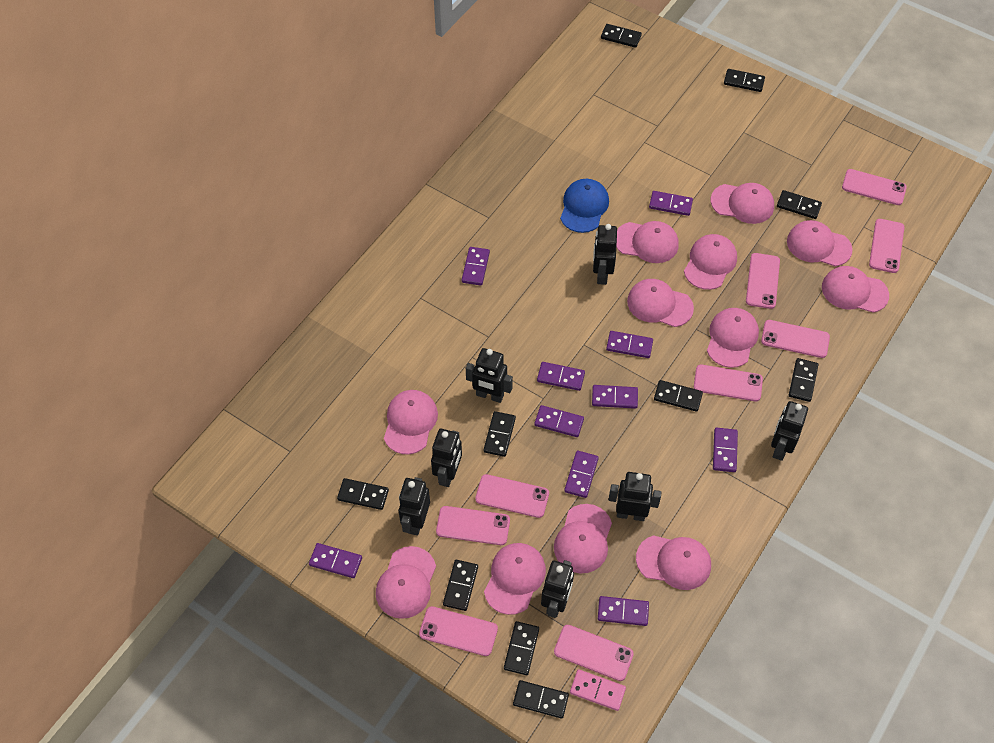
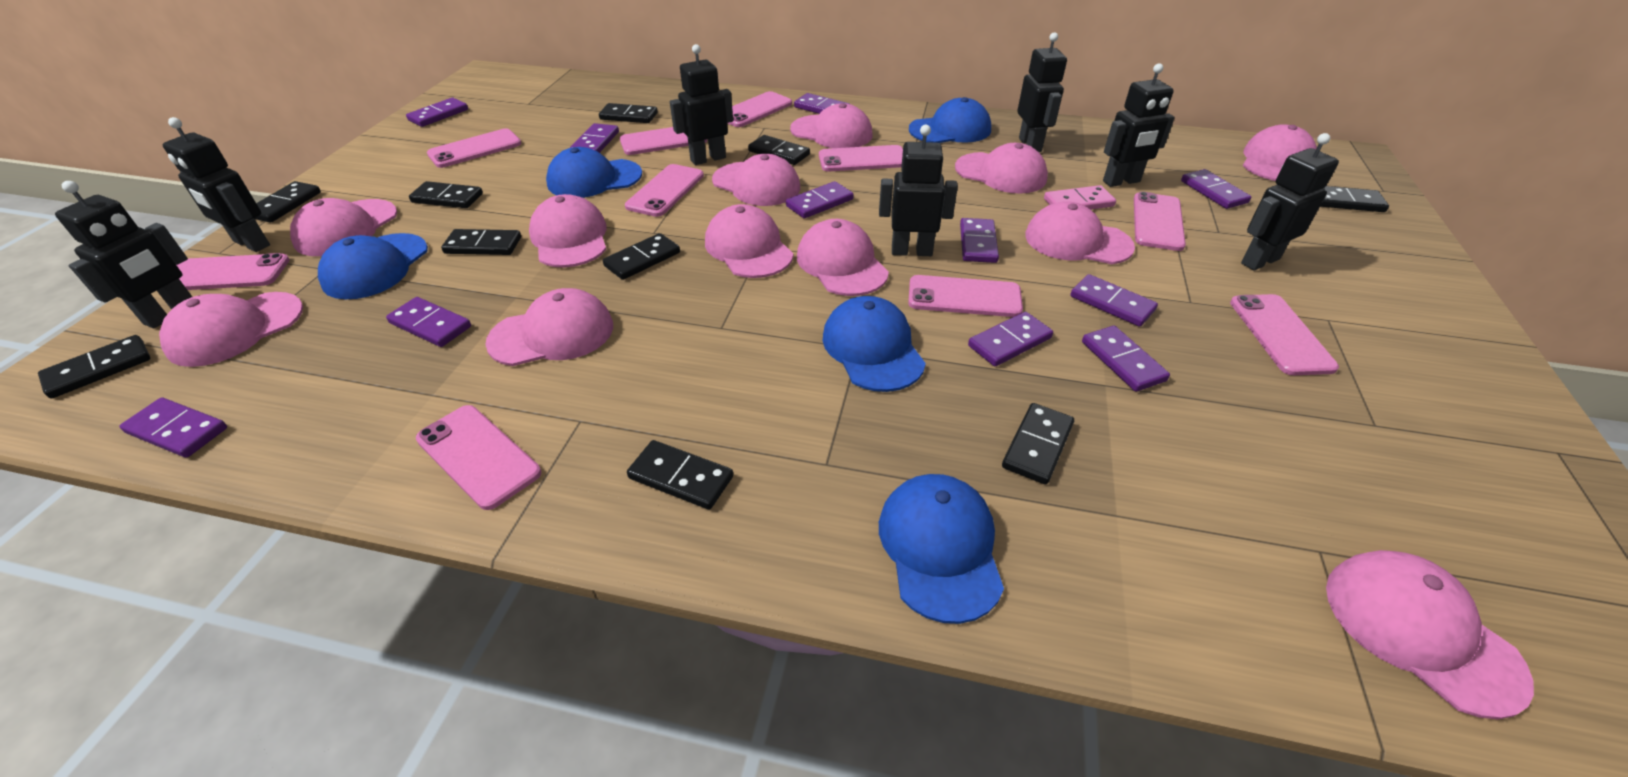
blue cap: 1 -> 5
pink phone: 9 -> 10
purple domino: 10 -> 11

